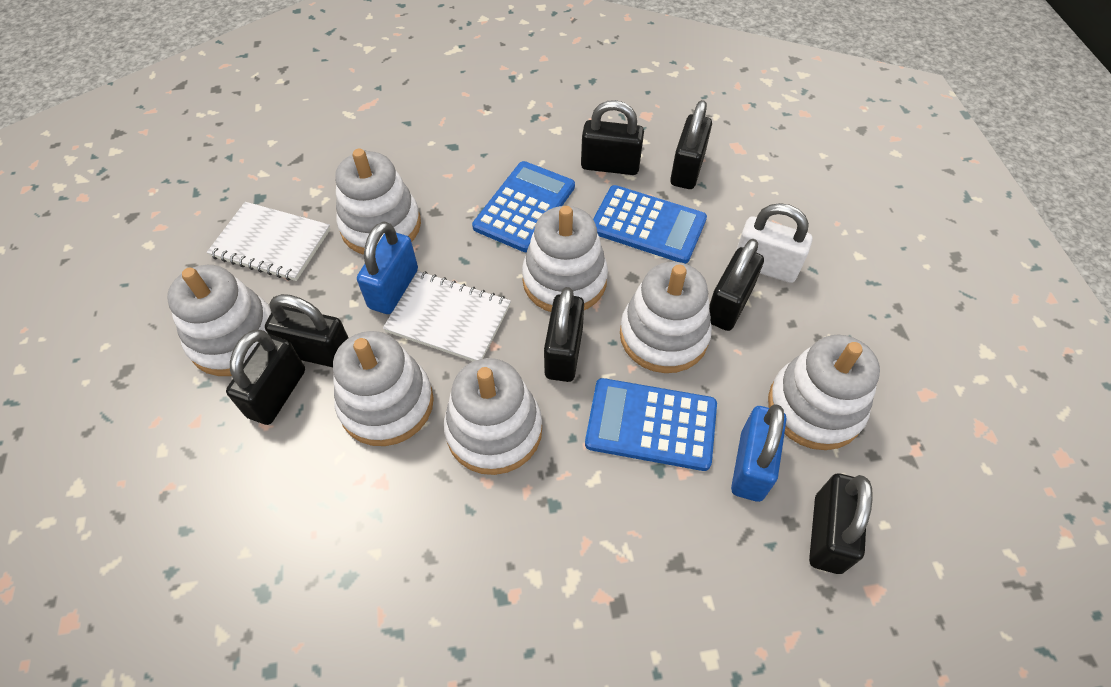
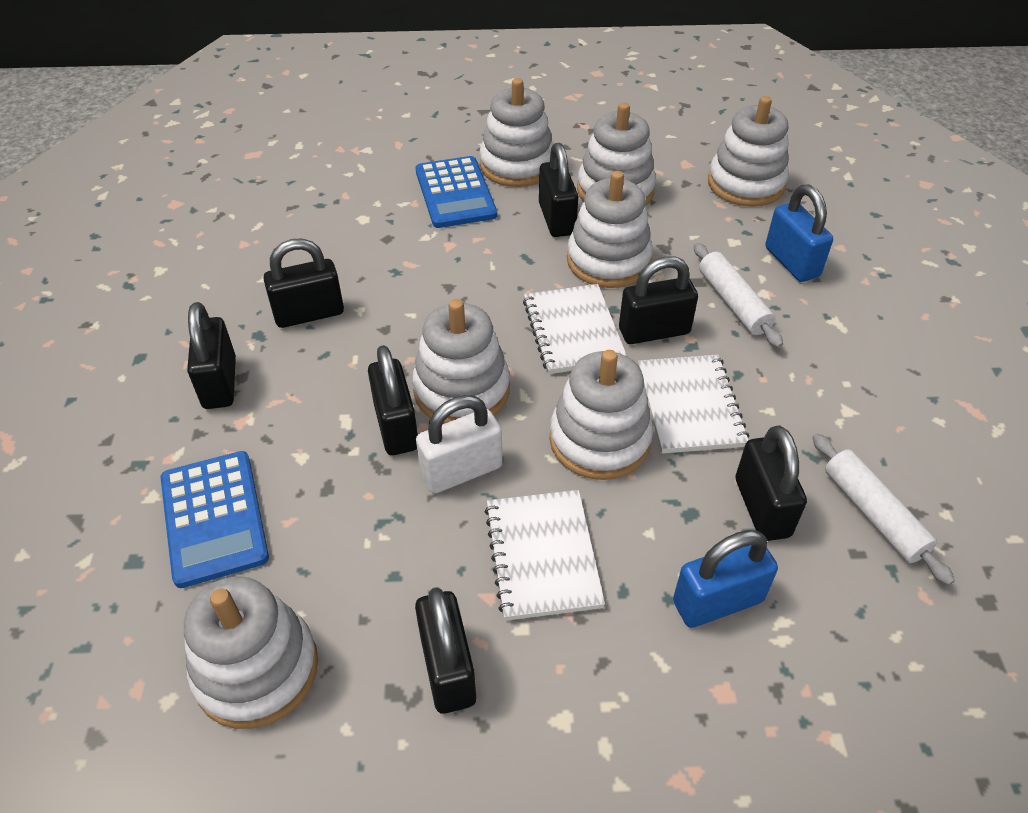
blue calculator: 3 -> 2
white notebook: 2 -> 3
white rolling pin: 0 -> 2

